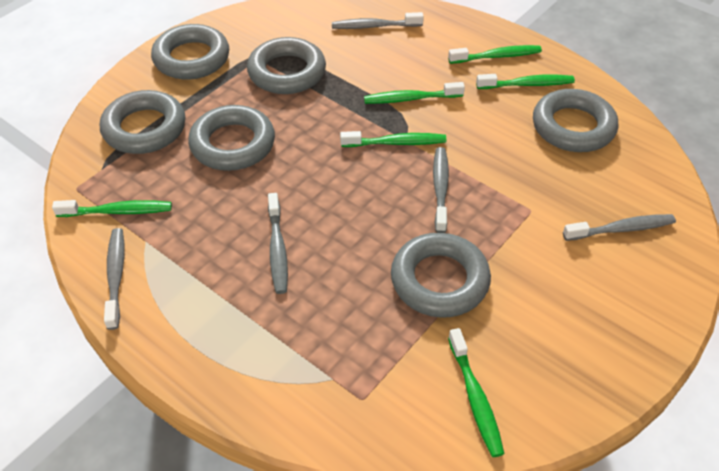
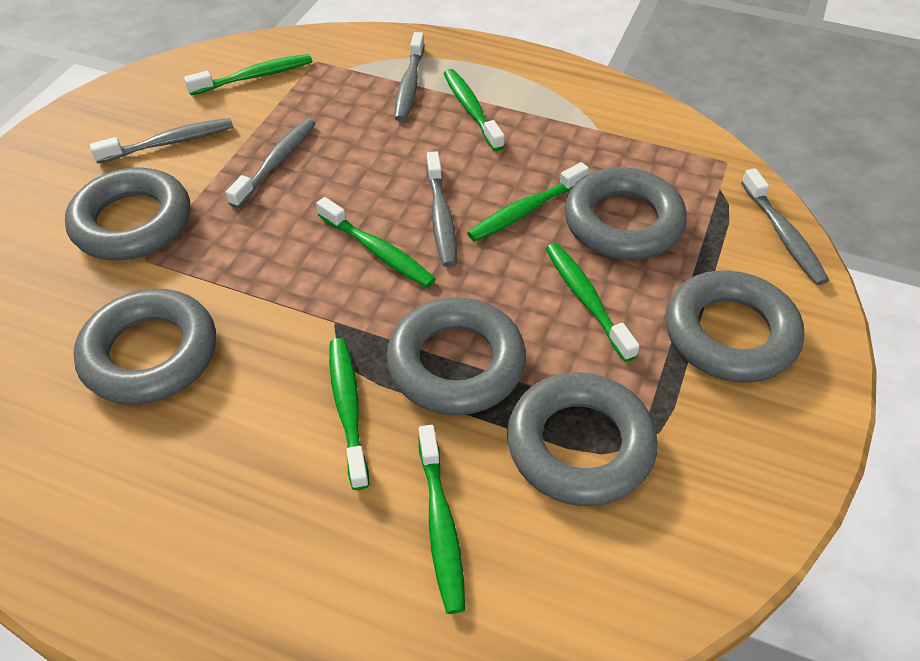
green toothbrush: 6 -> 7

